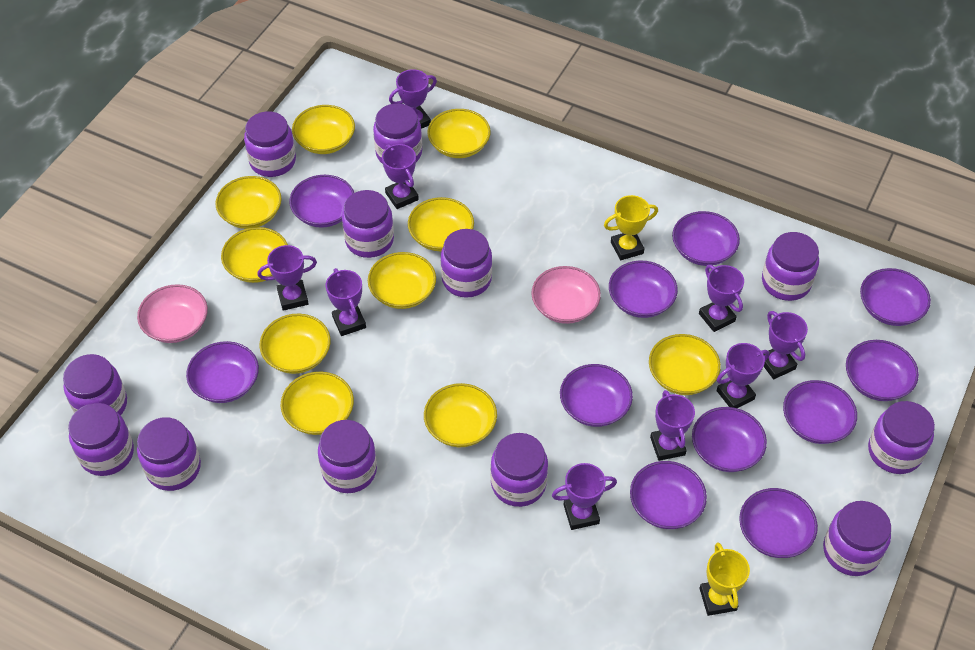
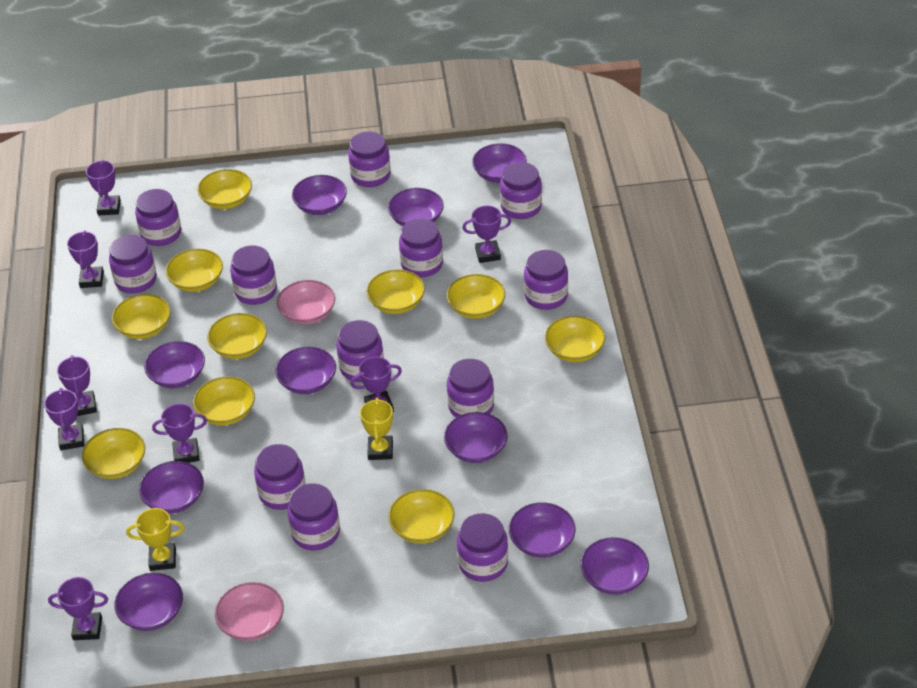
purple bowl: 11 -> 10
purple trophy: 9 -> 8

